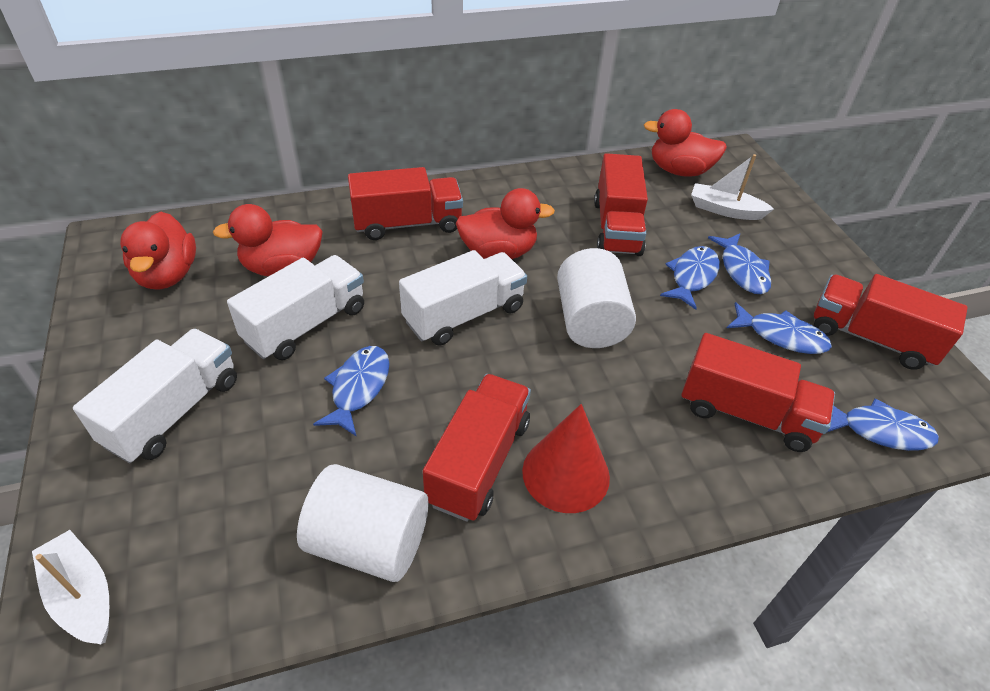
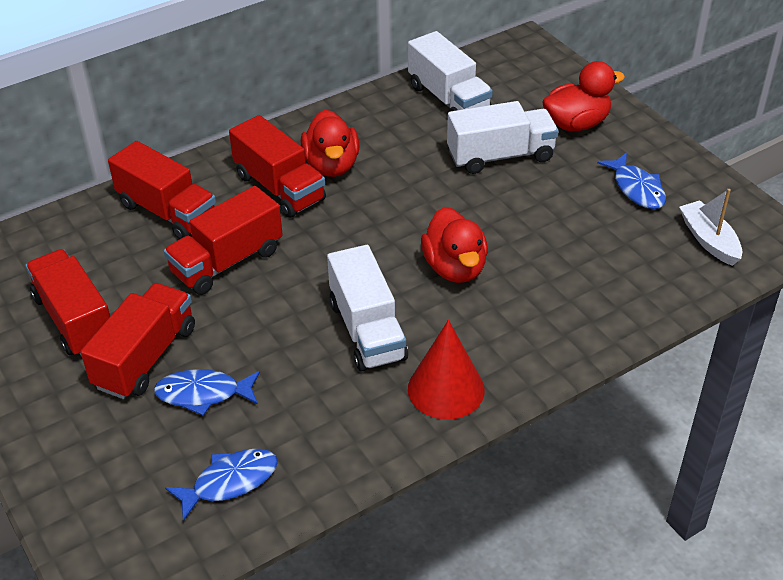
blue fish: 5 -> 3
red duck: 4 -> 3
white boat: 2 -> 1
white cylinder: 2 -> 0

